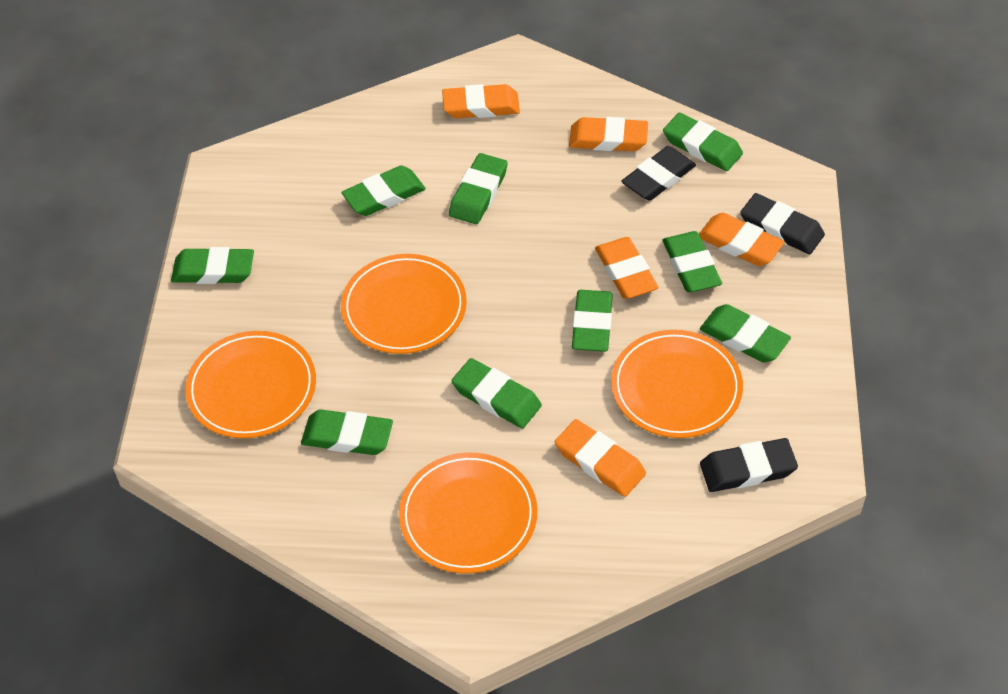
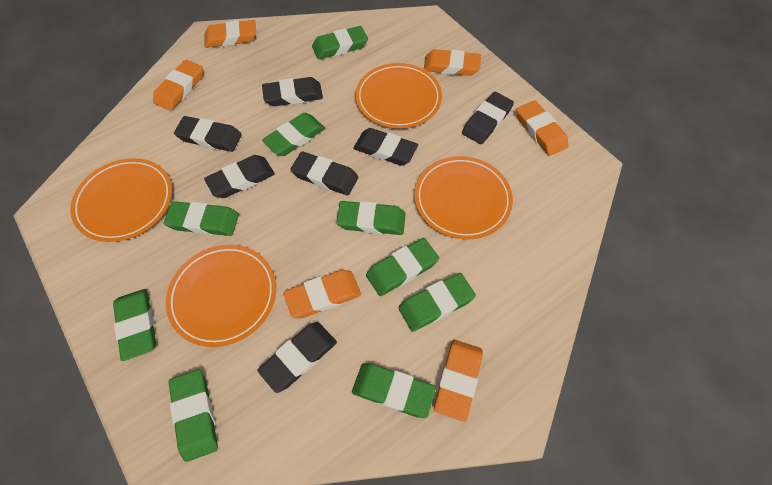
black eraser: 3 -> 7
orange eraser: 5 -> 6

